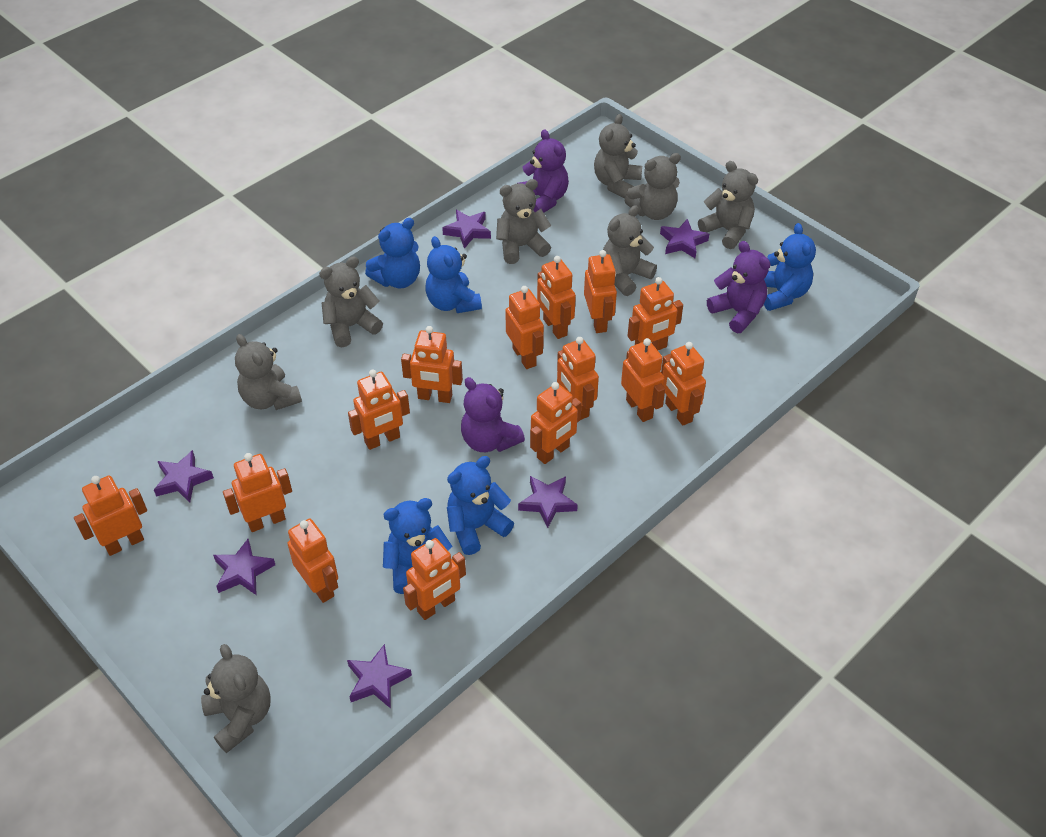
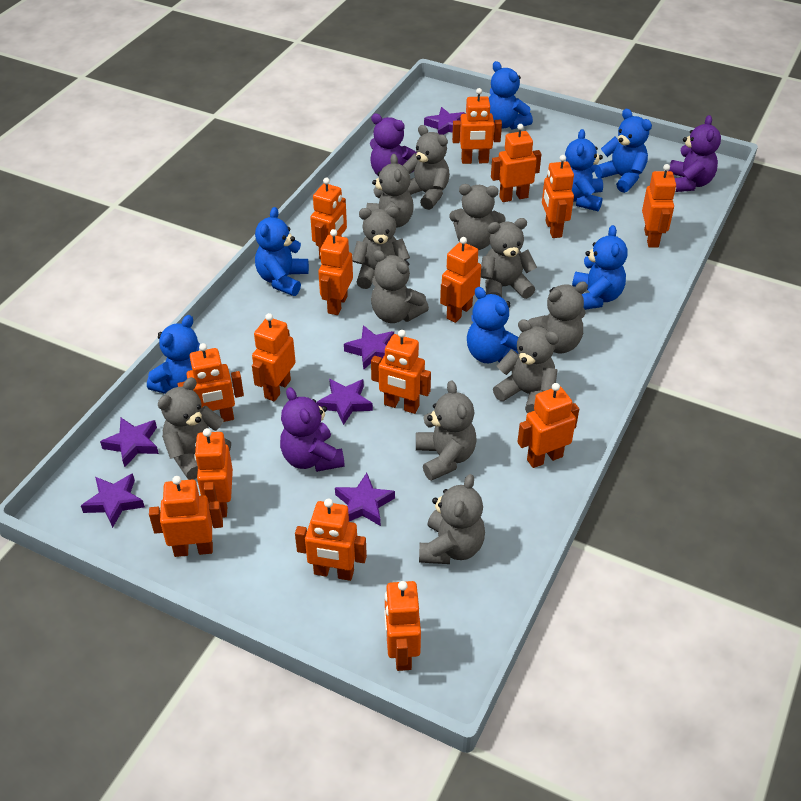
blue teddy bear: 5 -> 7
grey teddy bear: 8 -> 11
orange robot: 14 -> 15

